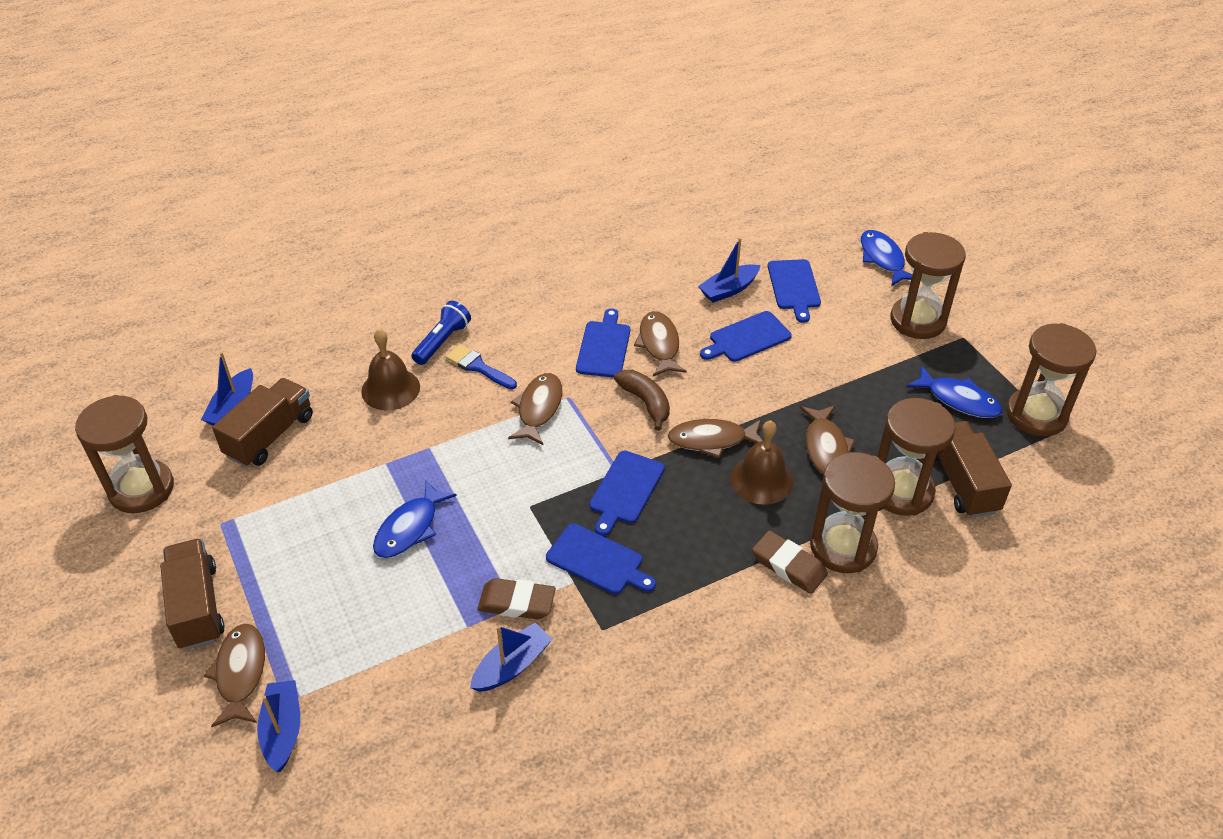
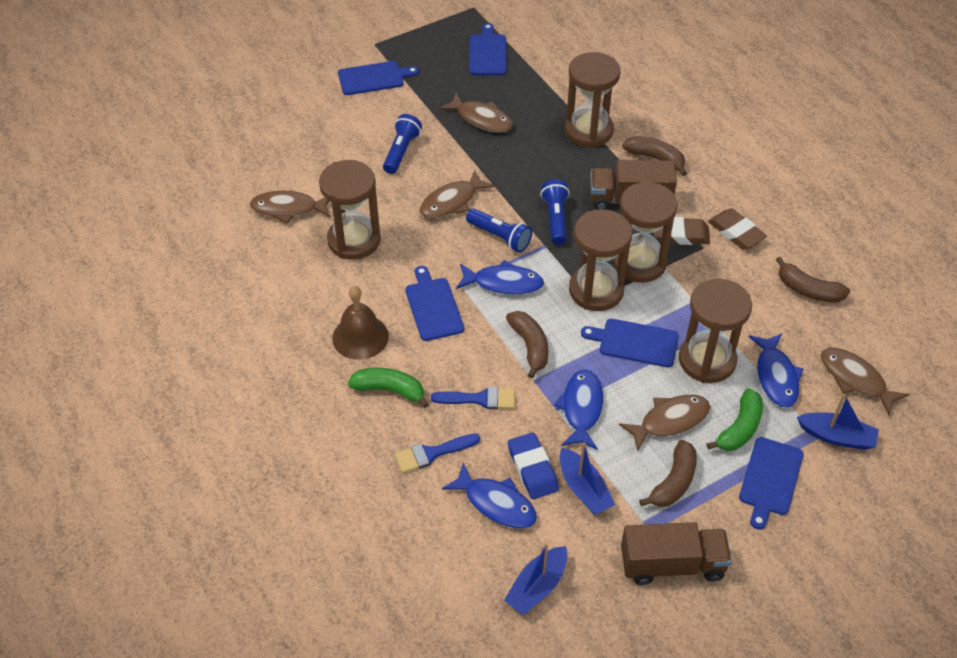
blue boat: 4 -> 3
blue brush: 1 -> 2
blue eraser: 0 -> 1
blue fish: 3 -> 4
blue flashlight: 1 -> 3
brown banana: 1 -> 4
brown bell: 2 -> 1
brown truck: 3 -> 2
green banana: 0 -> 2

